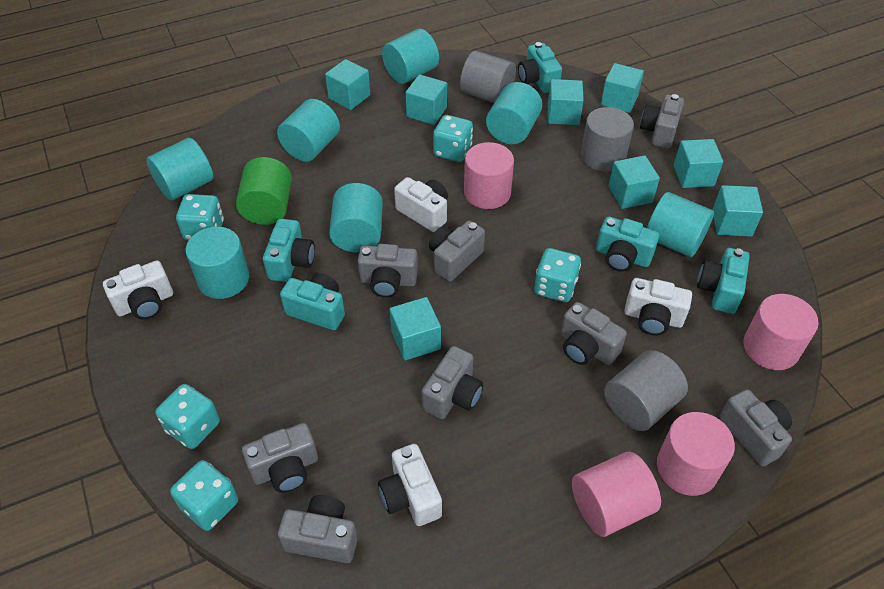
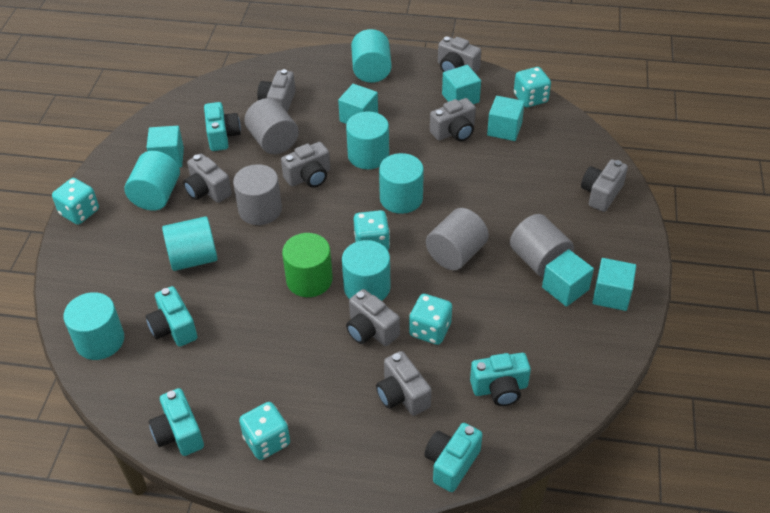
grey cylinder: 3 -> 4
pink cylinder: 4 -> 0
turquoise cube: 8 -> 6
white camera: 4 -> 0

